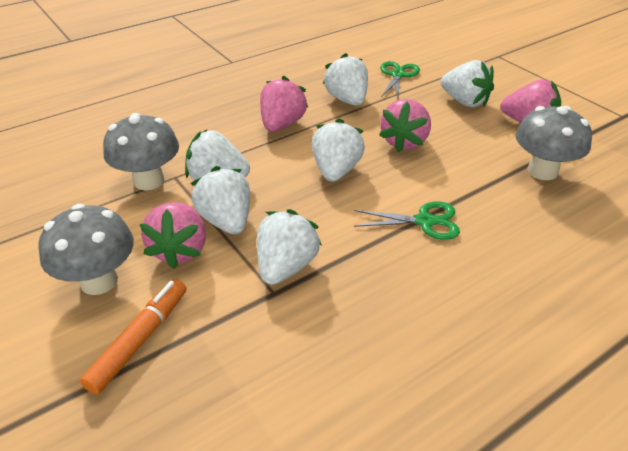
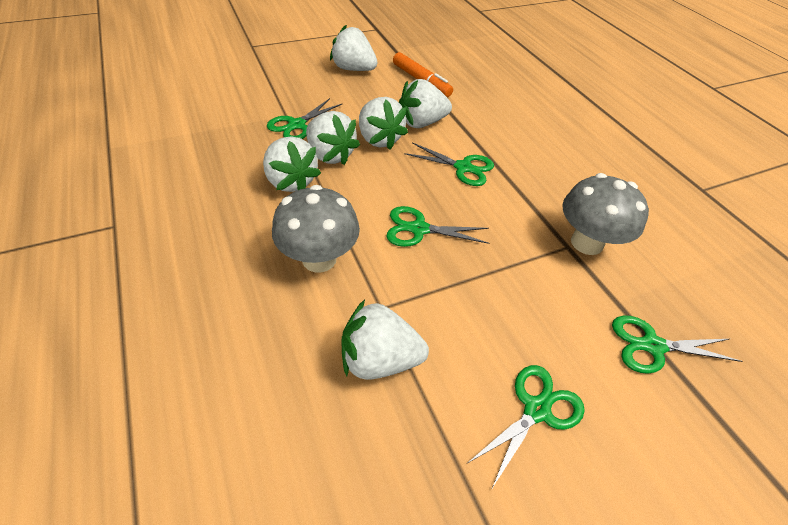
green scissors: 2 -> 5
grey mushroom: 3 -> 2
pink strawberry: 4 -> 0

